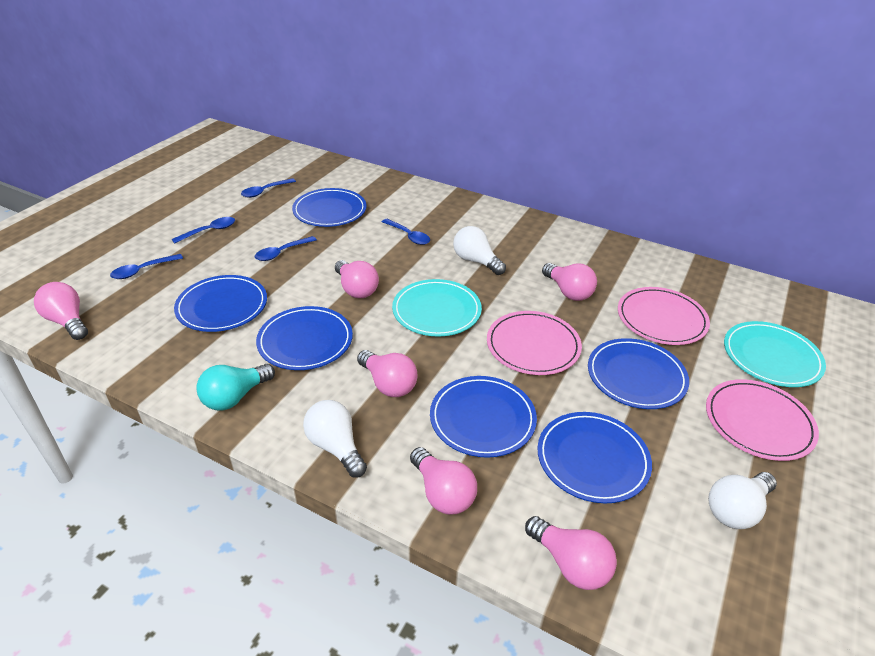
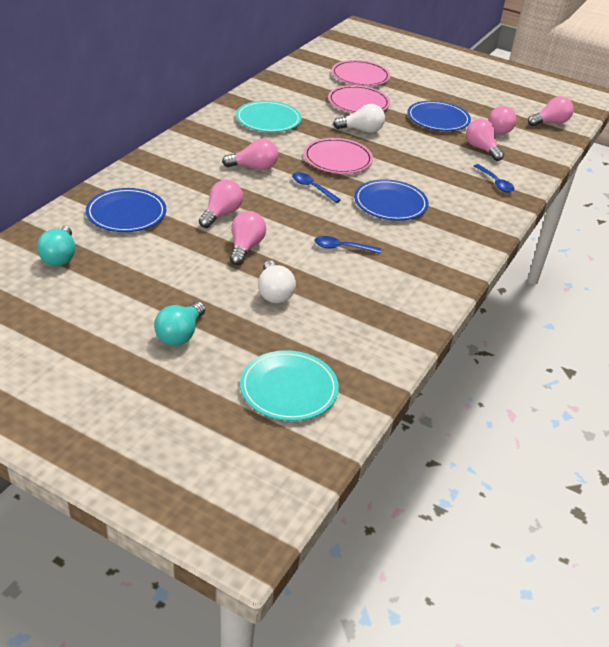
blue plate: 6 -> 3
blue spoon: 5 -> 3
turquoise light bulb: 1 -> 2
white light bulb: 3 -> 2

